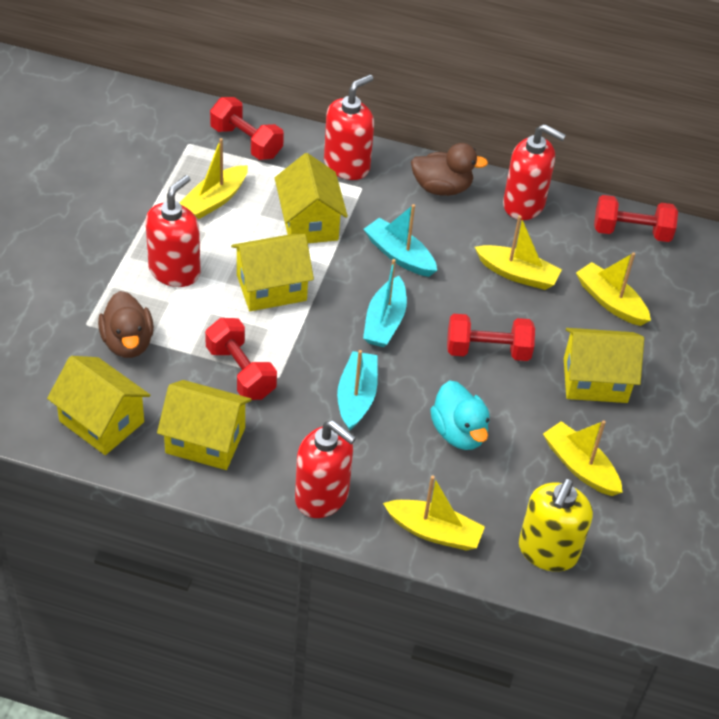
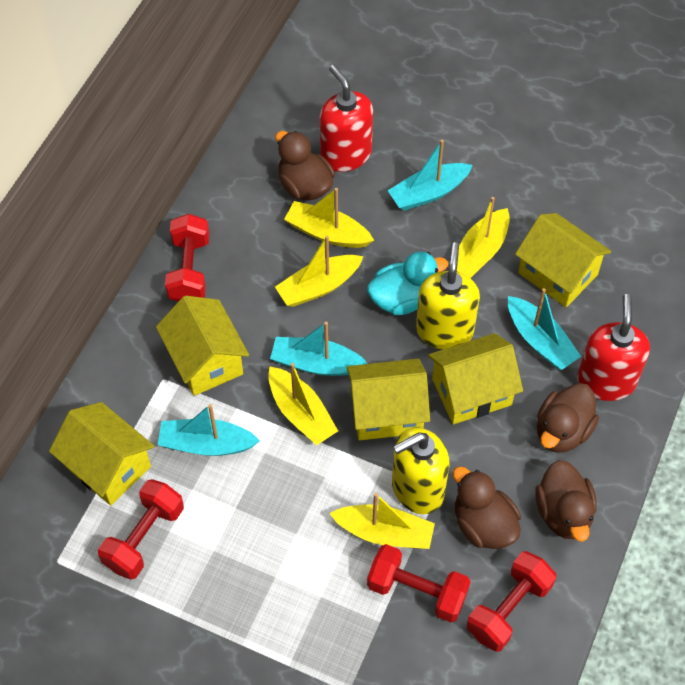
brown duck: 2 -> 4
red soap dispenser: 4 -> 2
turquoise boat: 3 -> 4
yellow soap dispenser: 1 -> 2

